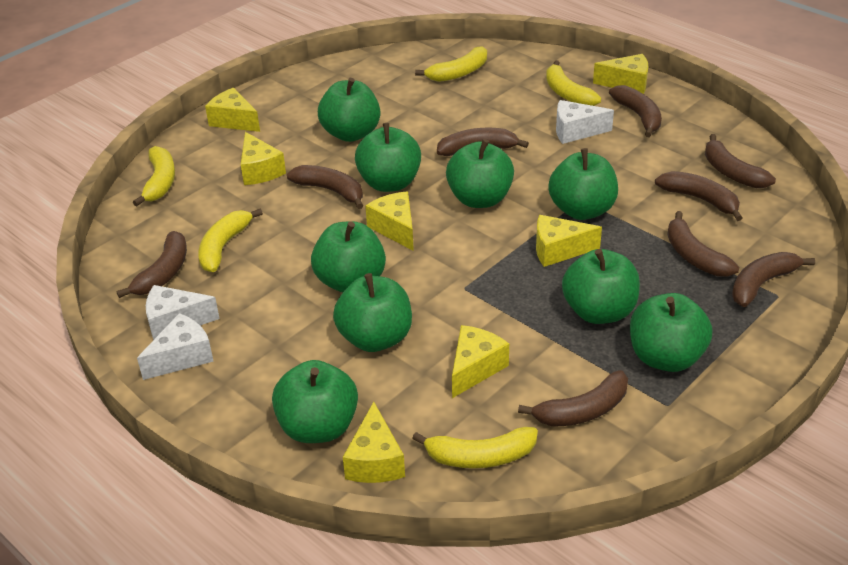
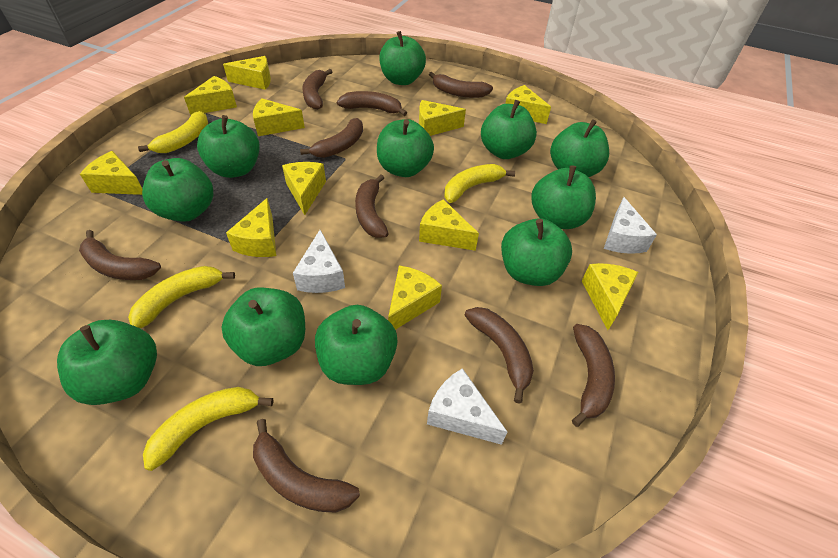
green apple: 9 -> 11
yellow banana: 5 -> 4
yellow cheese: 7 -> 11

